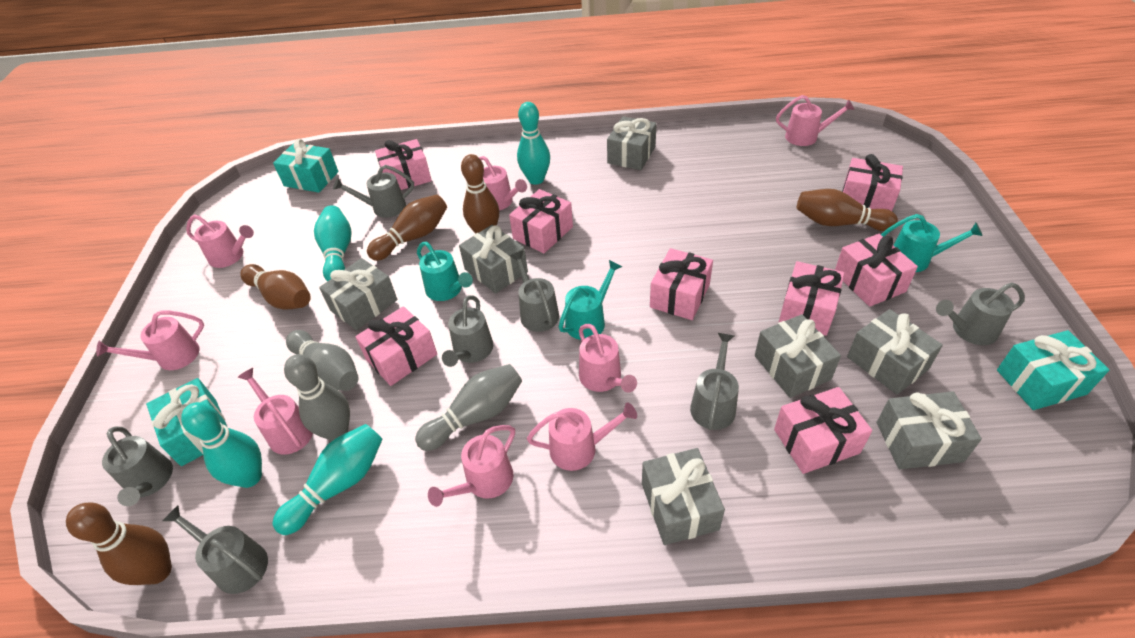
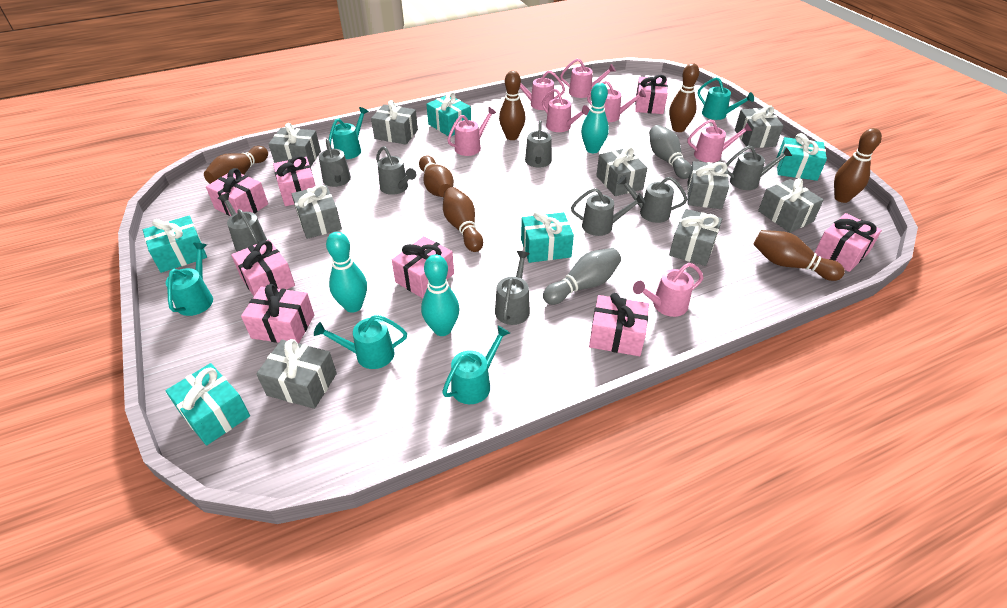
brown bowling pin: 5 -> 7
grey bowling pin: 3 -> 2
grey gift: 7 -> 9
grey watering can: 7 -> 8
pink watering can: 8 -> 7
turquoise bowling pin: 4 -> 3
turquoise gift: 3 -> 5
turquoise watering can: 3 -> 5

